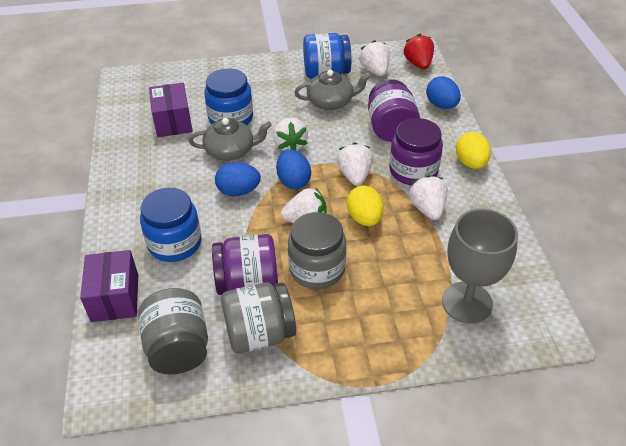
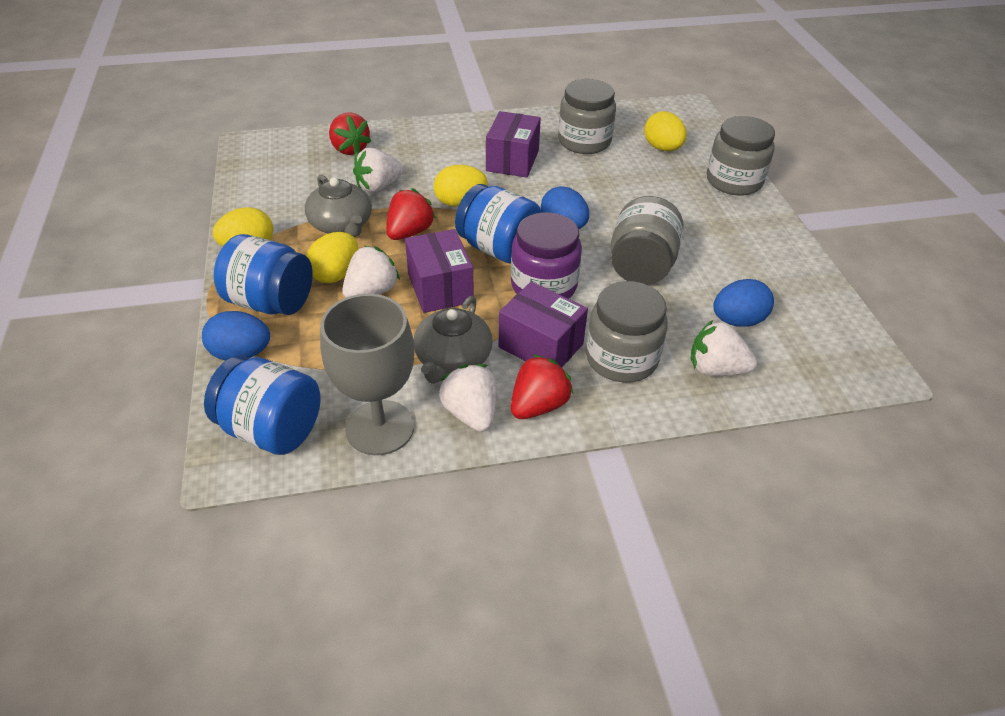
grey jar: 3 -> 4
purple box: 2 -> 3
purple jar: 3 -> 1
red strawberry: 1 -> 3
white strawberry: 5 -> 4
yellow egg: 2 -> 4

